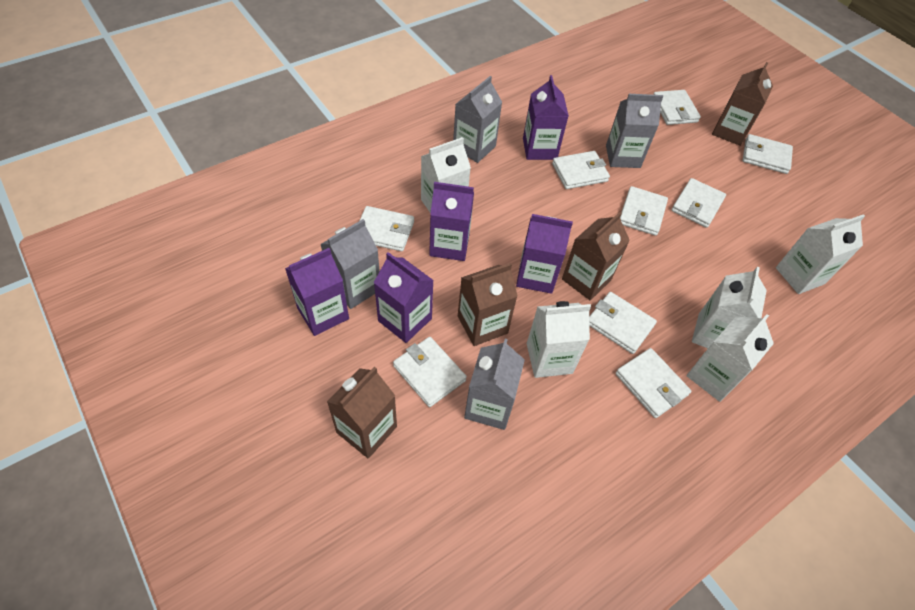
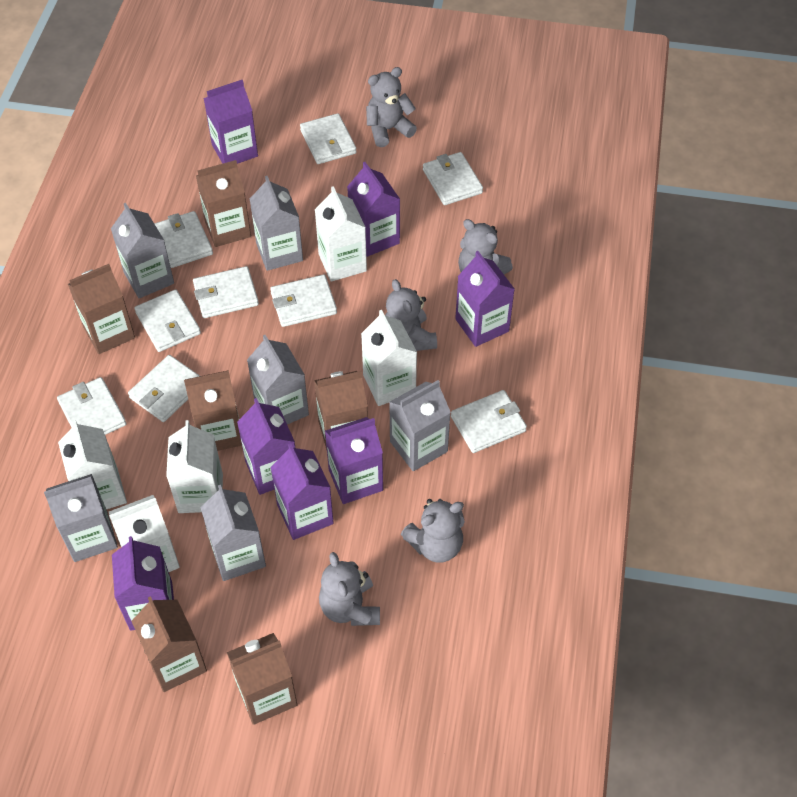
brown carton: 4 -> 6
grey carton: 4 -> 6
grey teddy bear: 0 -> 5
purple carton: 5 -> 7

